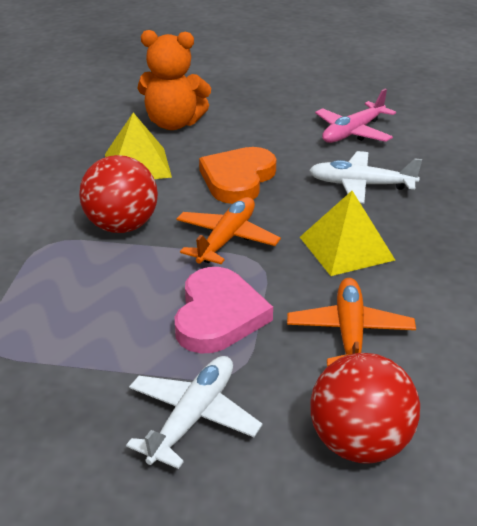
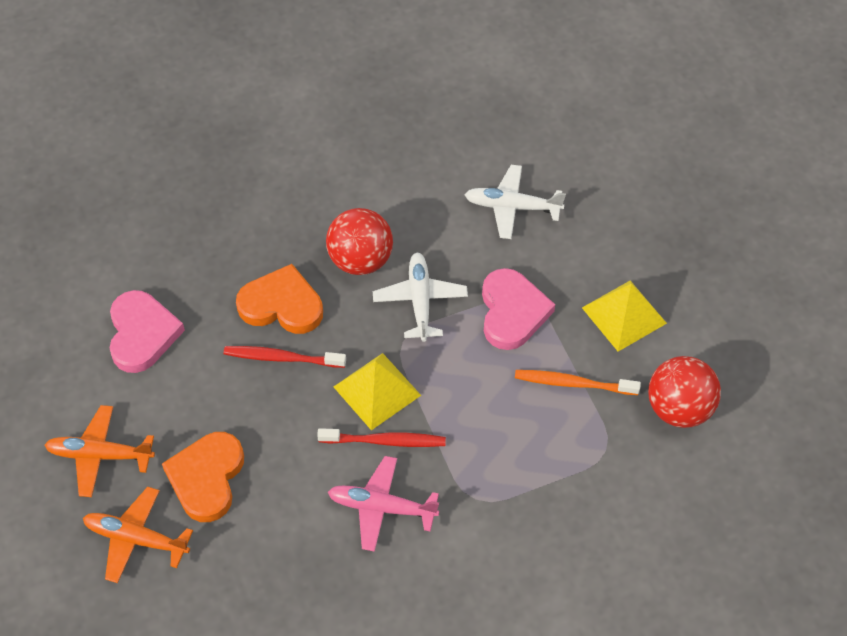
orange heart: 1 -> 2
orange teddy bear: 1 -> 0
orange toothbrush: 0 -> 1
pink heart: 1 -> 2
red toothbrush: 0 -> 2

